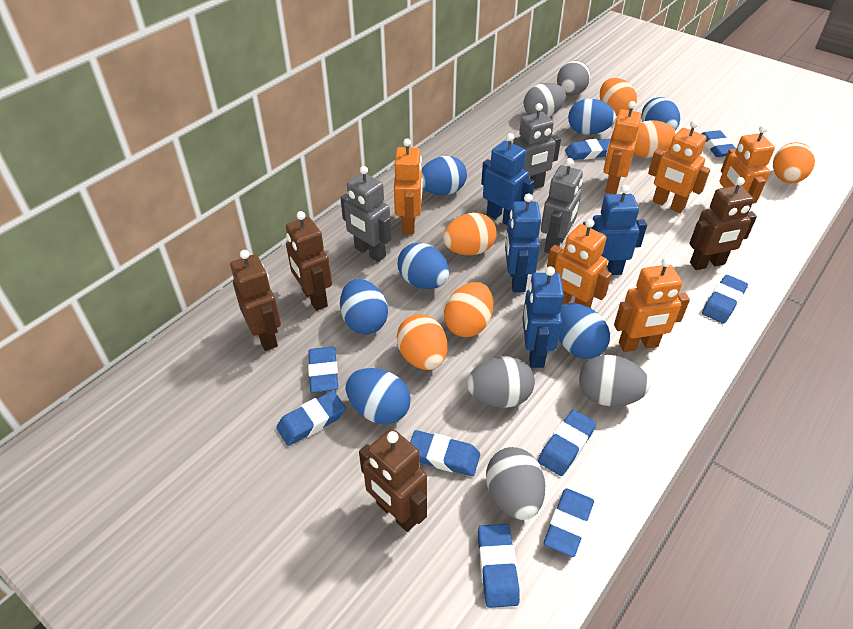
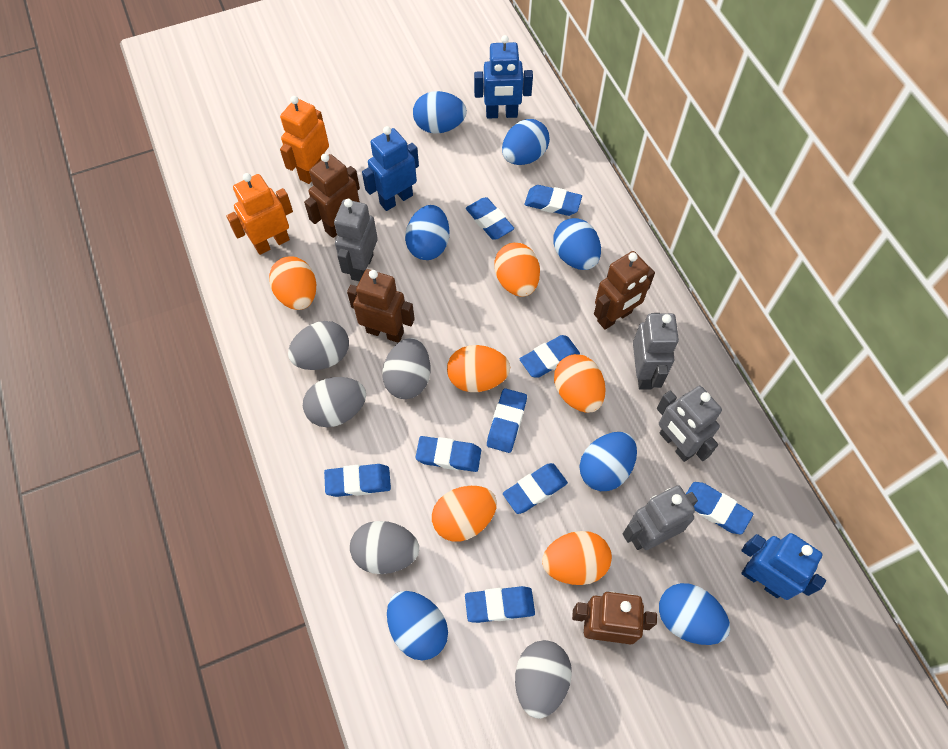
blue robot: 4 -> 3
grey robot: 3 -> 4
orange robot: 6 -> 2

